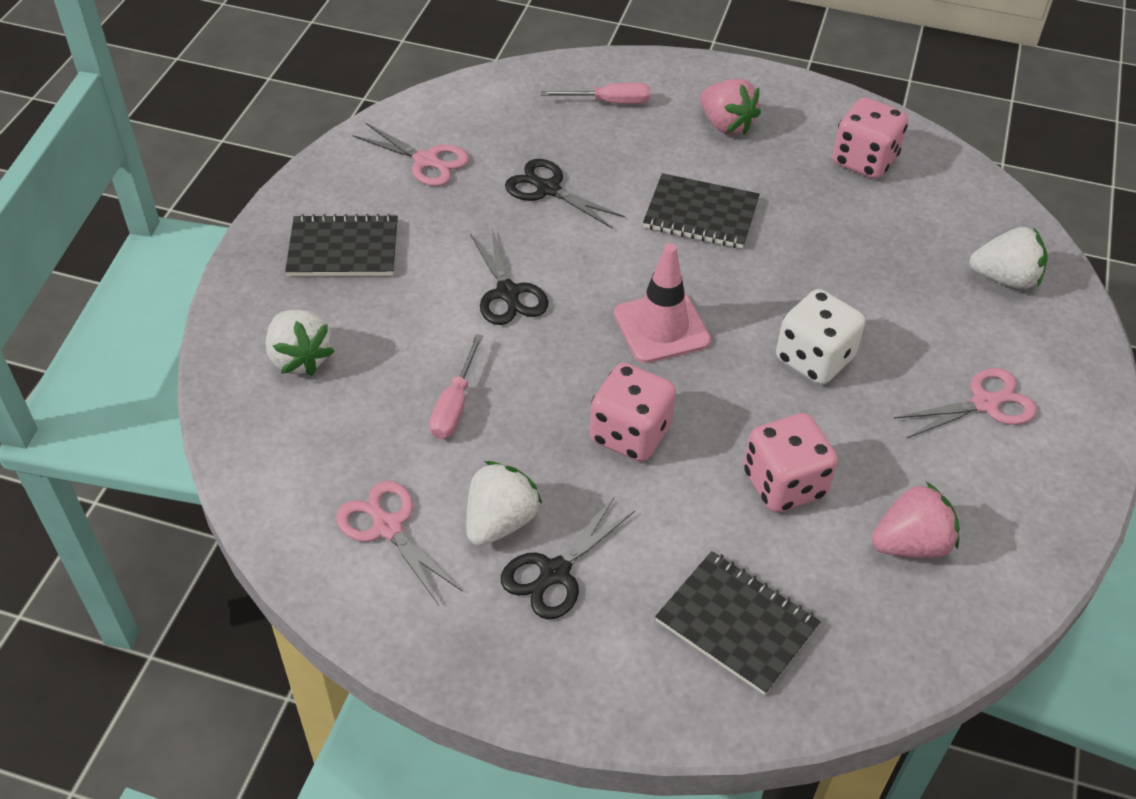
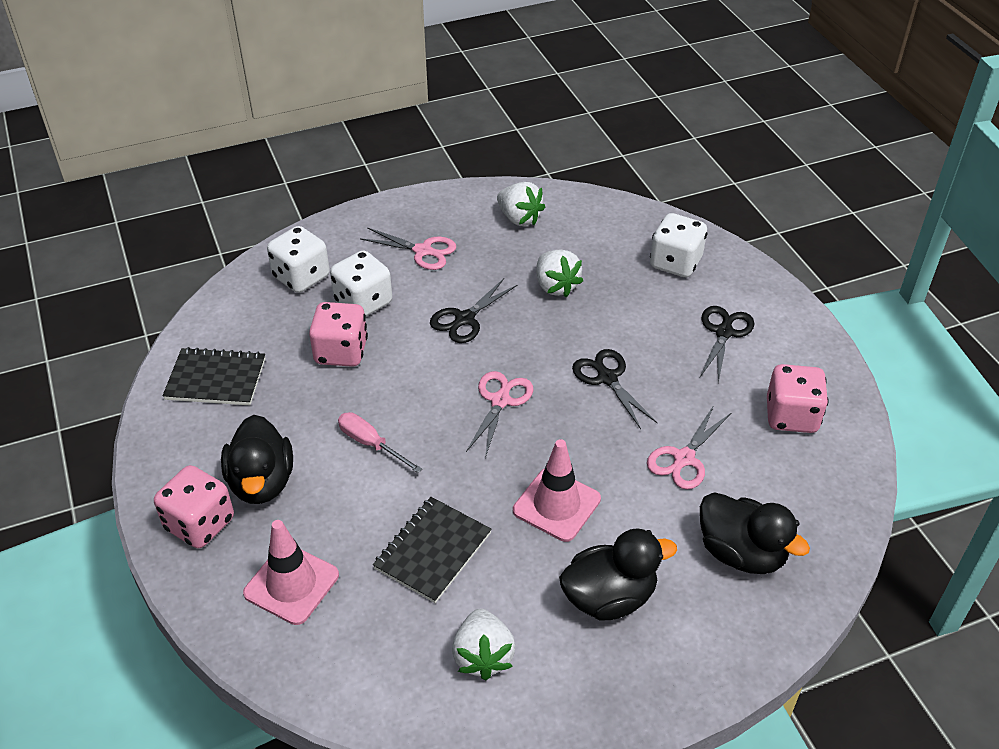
black duck: 0 -> 3
black notebook: 3 -> 2
pink screwdriver: 2 -> 1
pink strawberry: 2 -> 0
pink traffic cone: 1 -> 2
white dice: 1 -> 3

